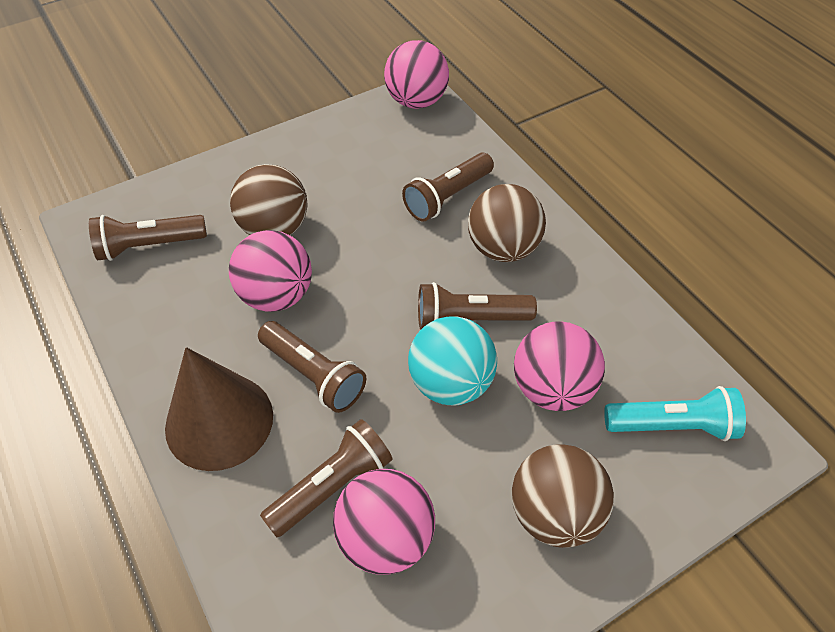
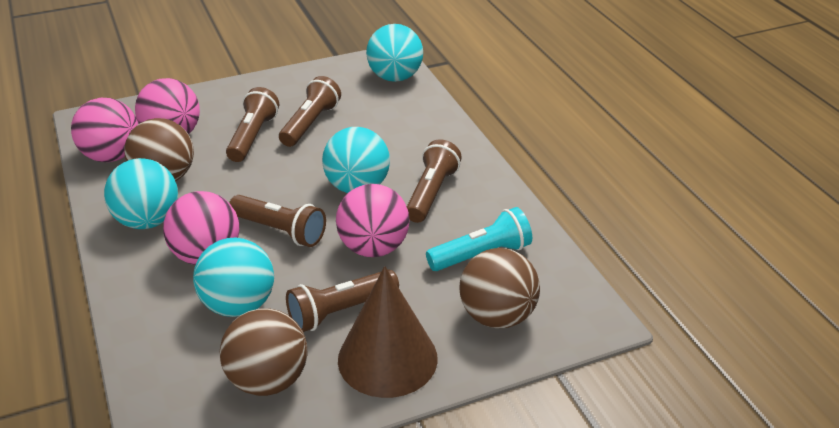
turquoise ball: 1 -> 4

